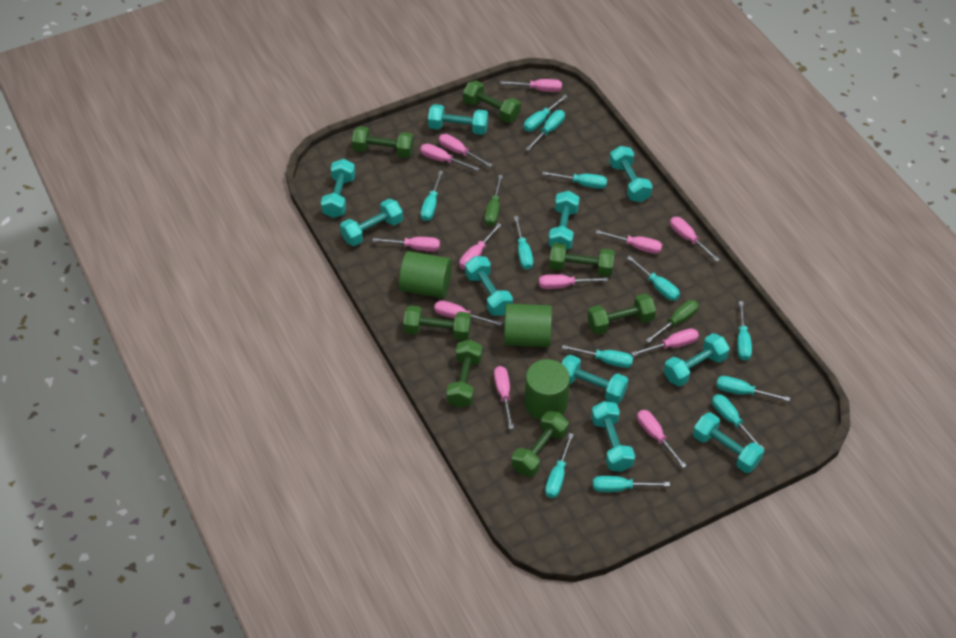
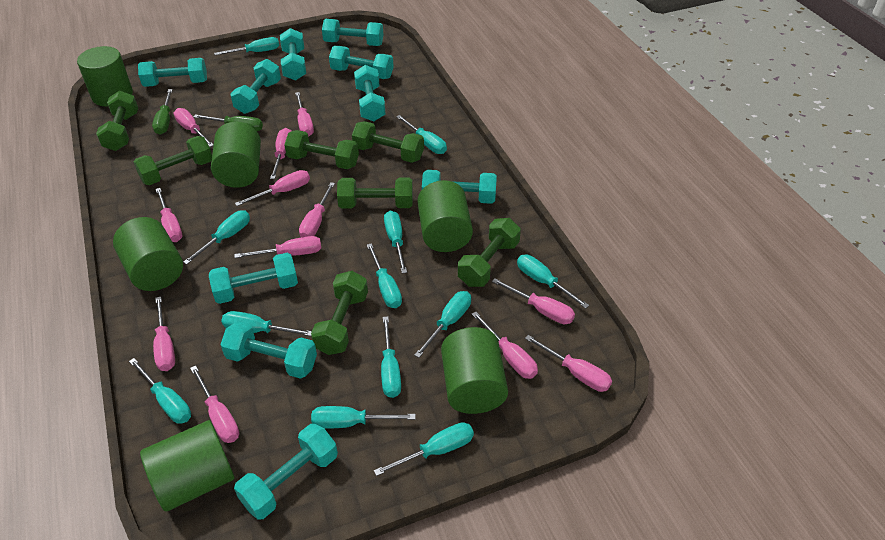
green cylinder: 3 -> 6

